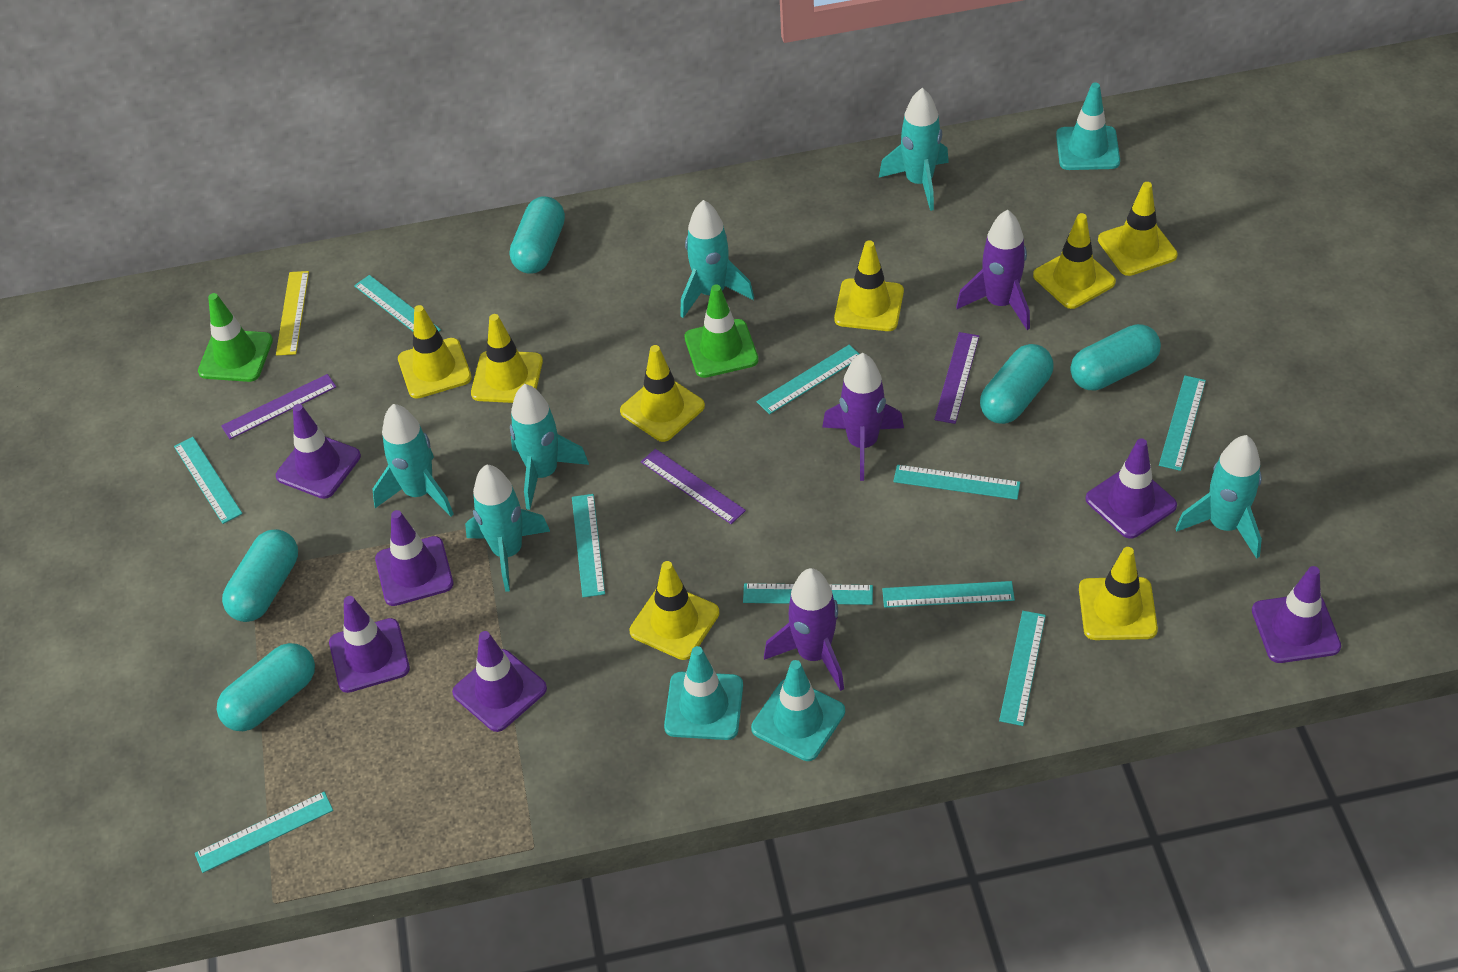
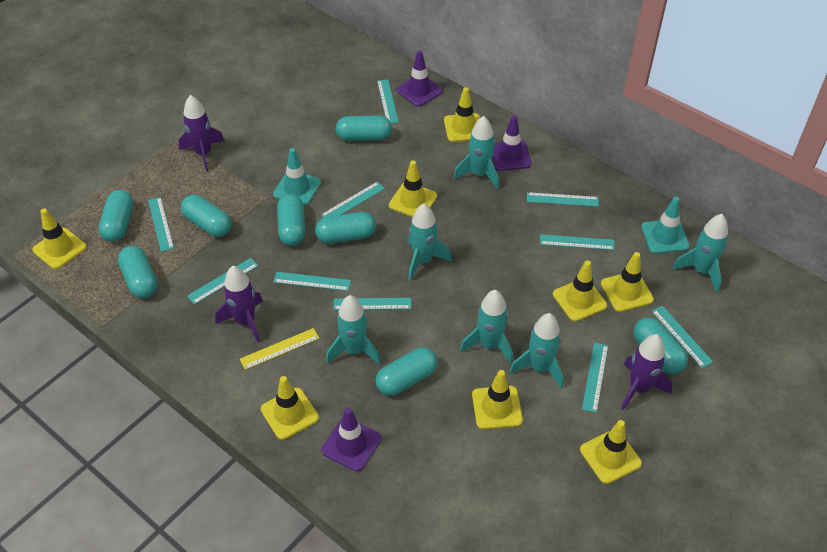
green traffic cone: 2 -> 0
purple ruler: 3 -> 0
purple traffic cone: 6 -> 3
turquoise capsule: 5 -> 8
turquoise traffic cone: 3 -> 2

